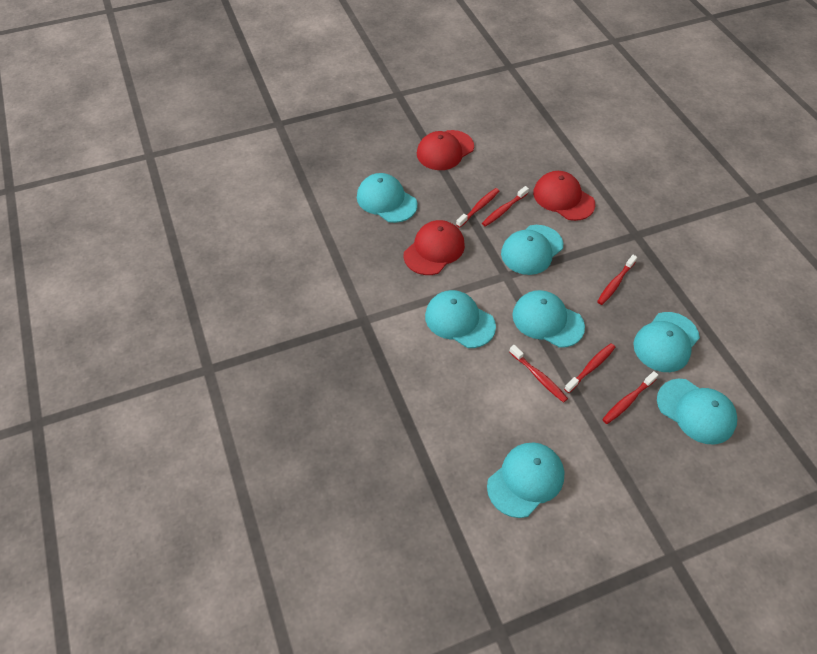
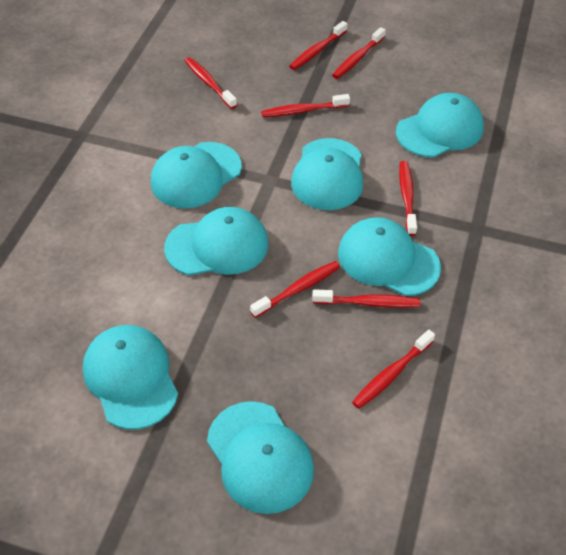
red cap: 3 -> 0
red toothbrush: 6 -> 8

